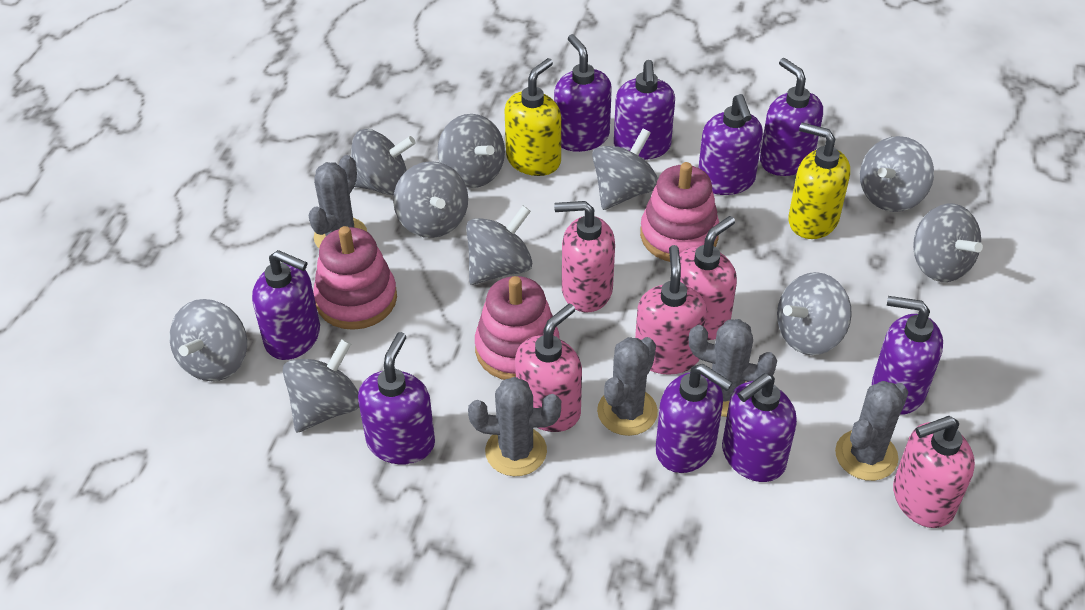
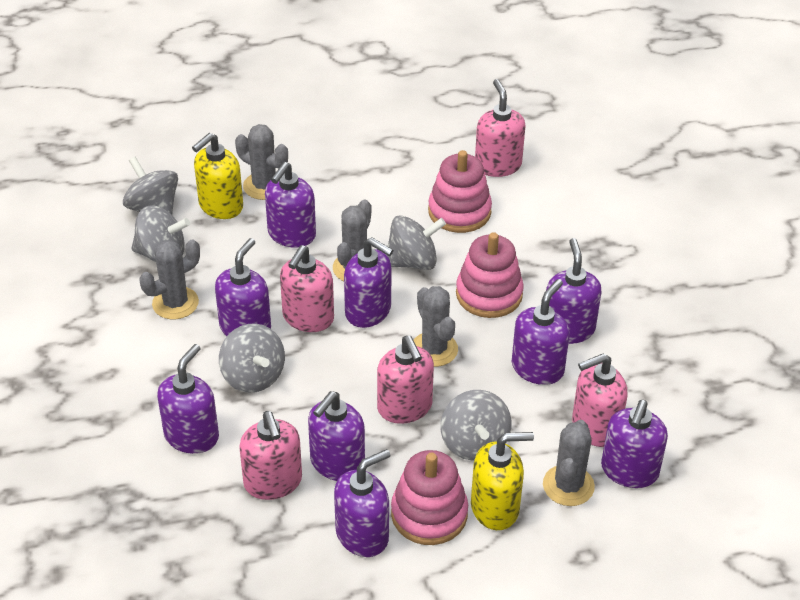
grey spinning top: 10 -> 5

